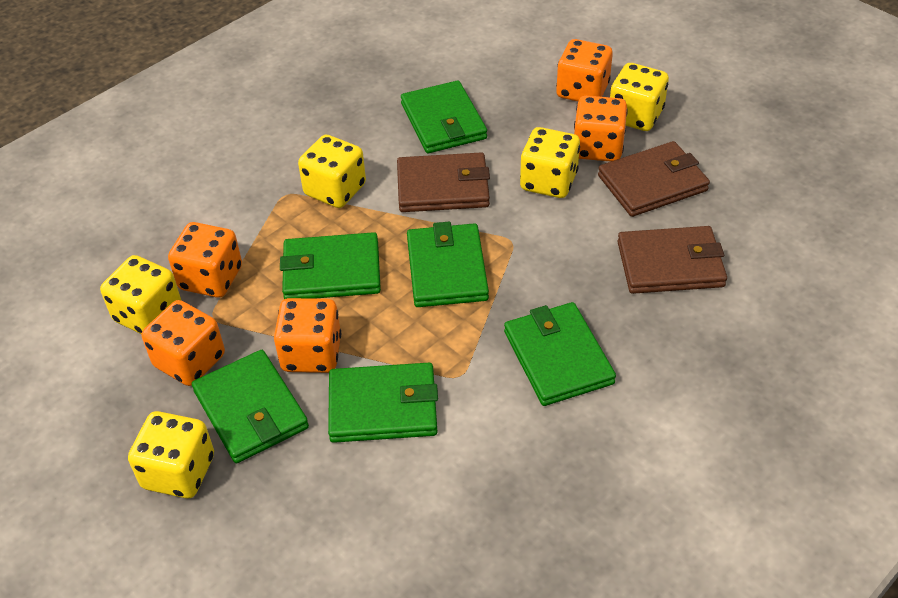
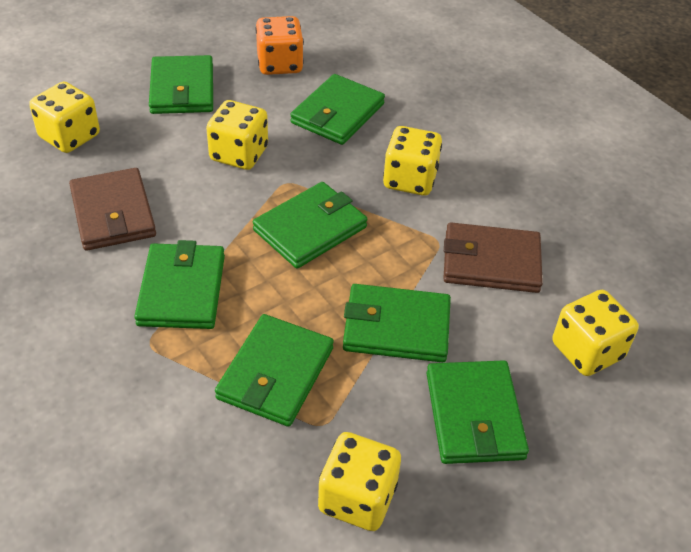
brown wallet: 3 -> 2
green wallet: 6 -> 7
orange dice: 5 -> 1

